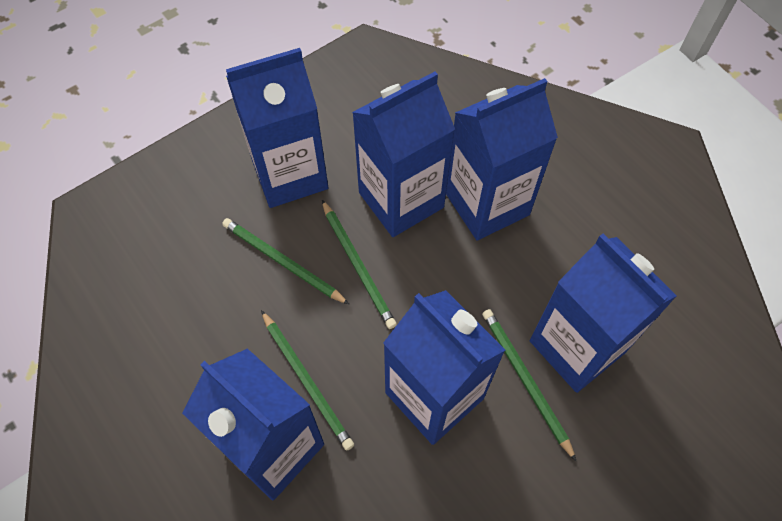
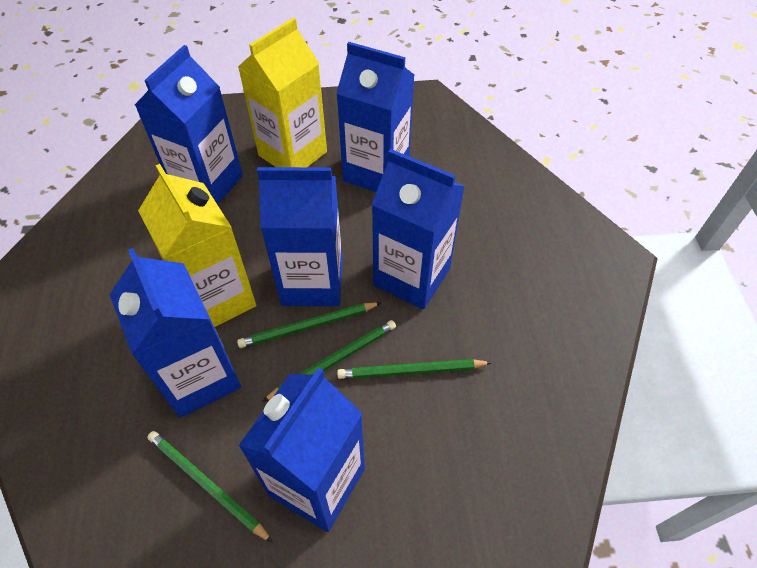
yellow carton: 0 -> 2

